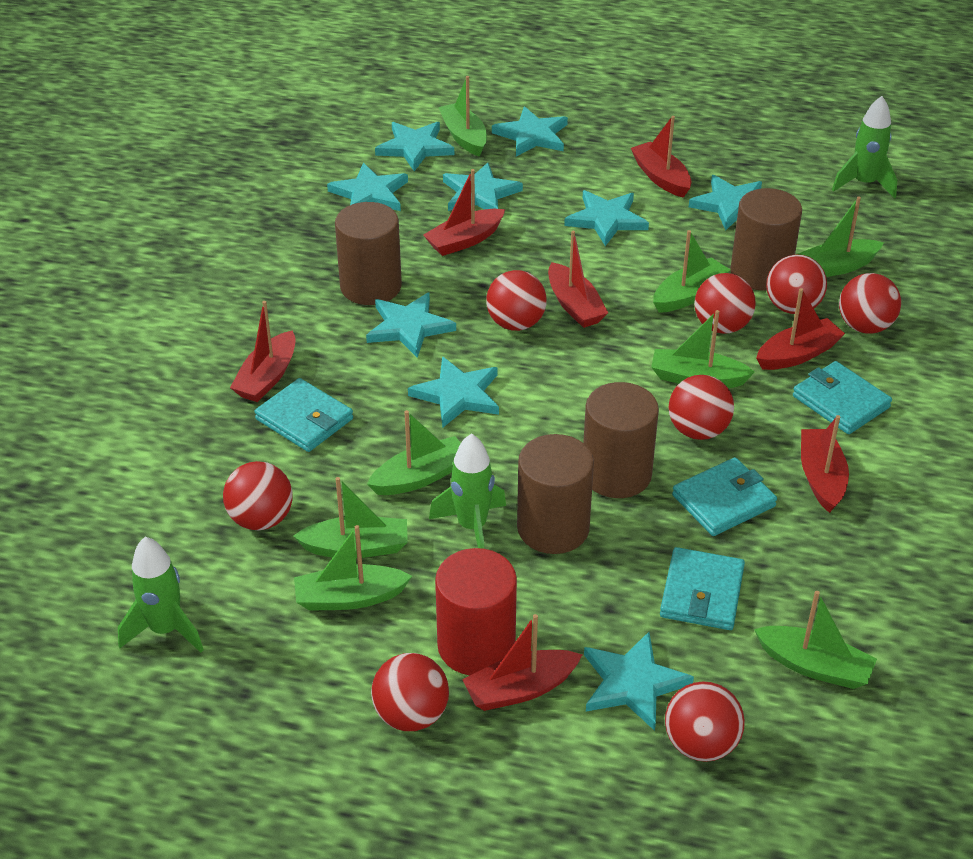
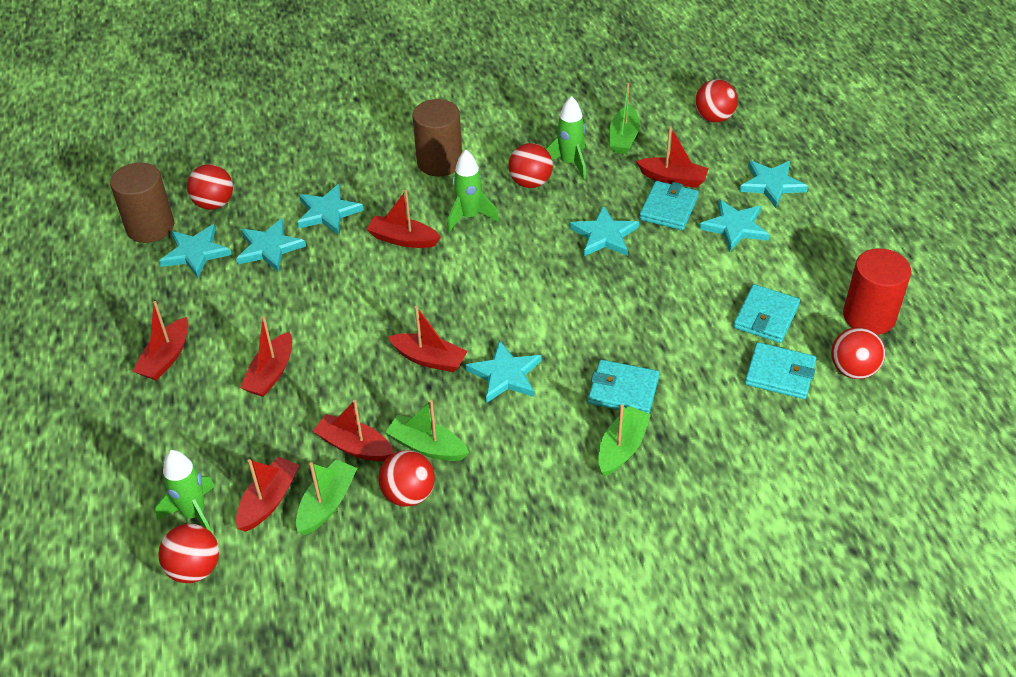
brown cylinder: 4 -> 2
green boat: 8 -> 4
red ball: 8 -> 6
turquoise star: 9 -> 7

